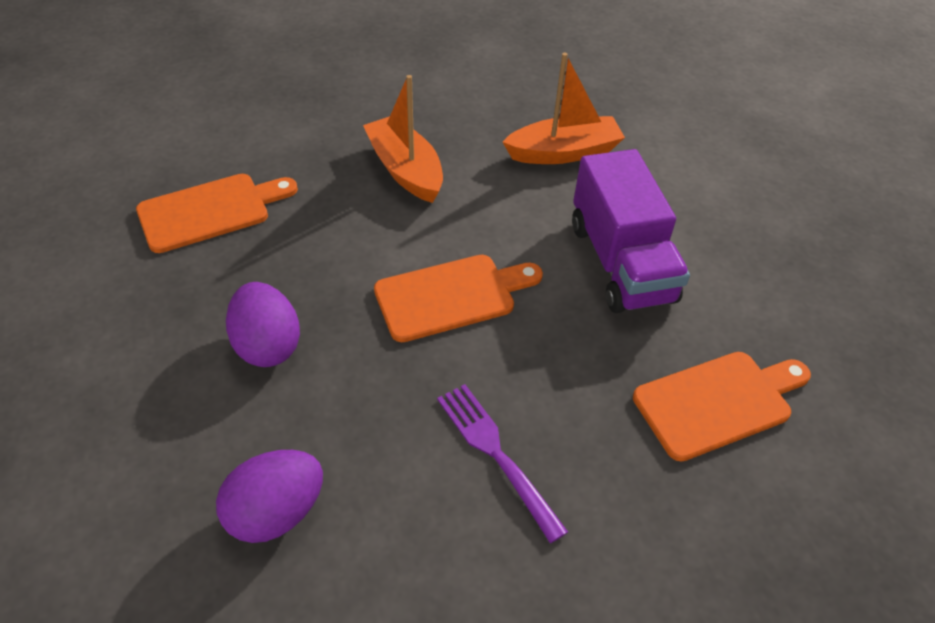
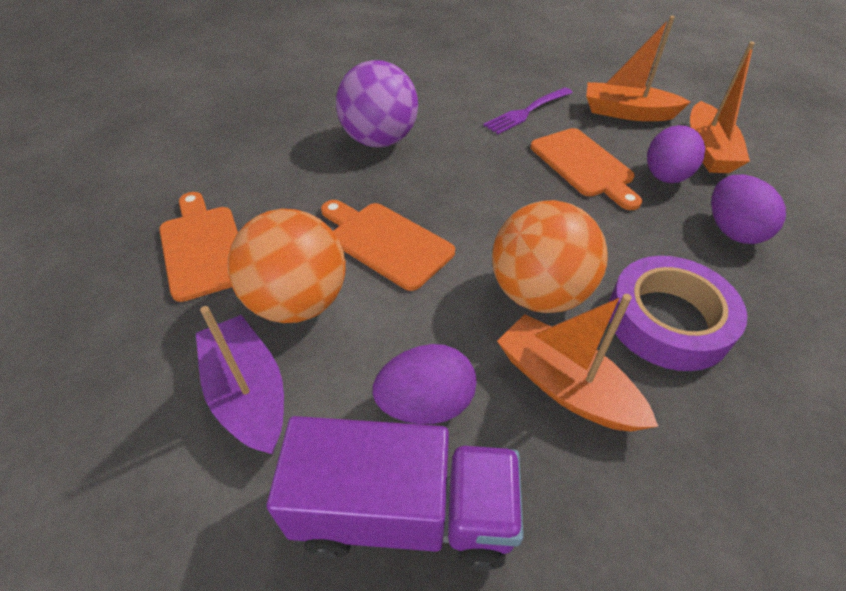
orange ball: 0 -> 2
orange boat: 2 -> 3
purple ball: 0 -> 1
purple boat: 0 -> 1
purple egg: 2 -> 3
purple tape: 0 -> 1

